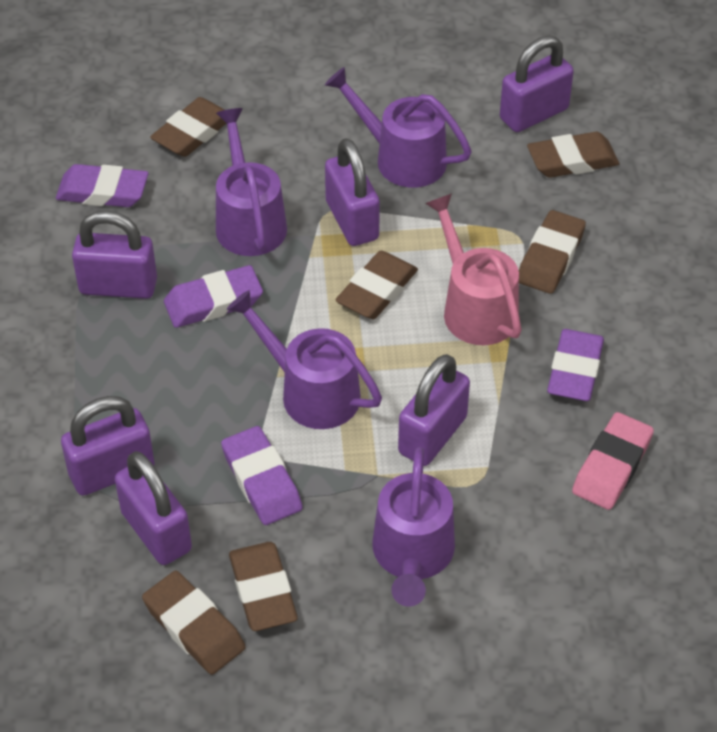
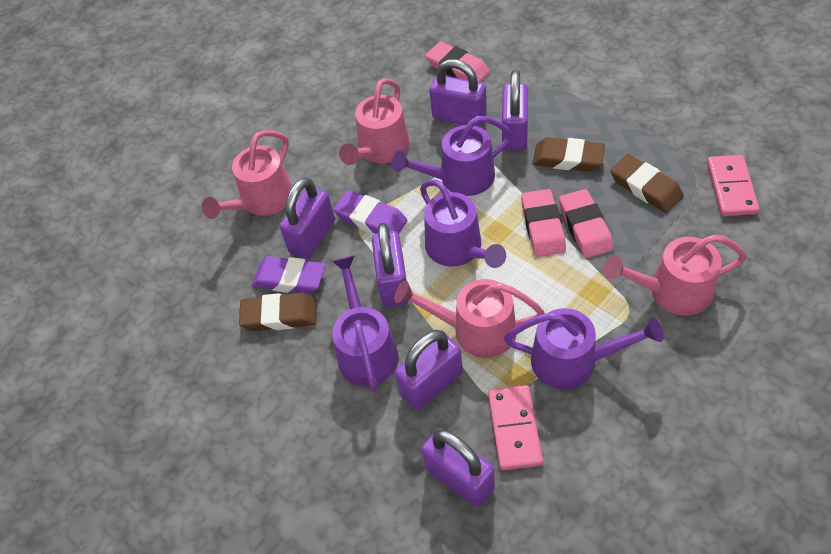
brown eraser: 6 -> 3
pink domino: 0 -> 2
pink eraser: 1 -> 3
pink watering can: 1 -> 4
purple eraser: 4 -> 2

